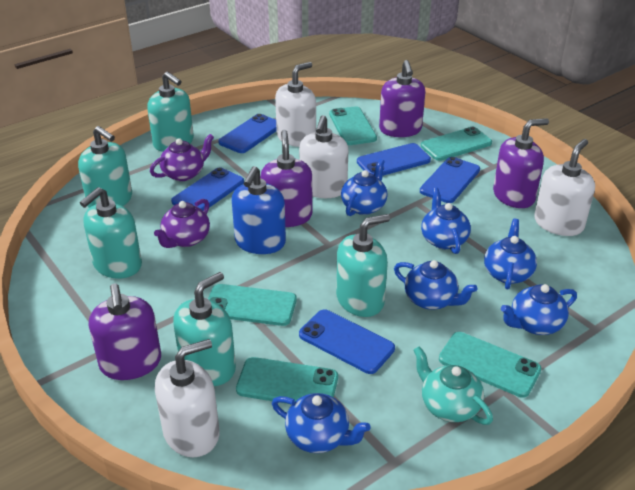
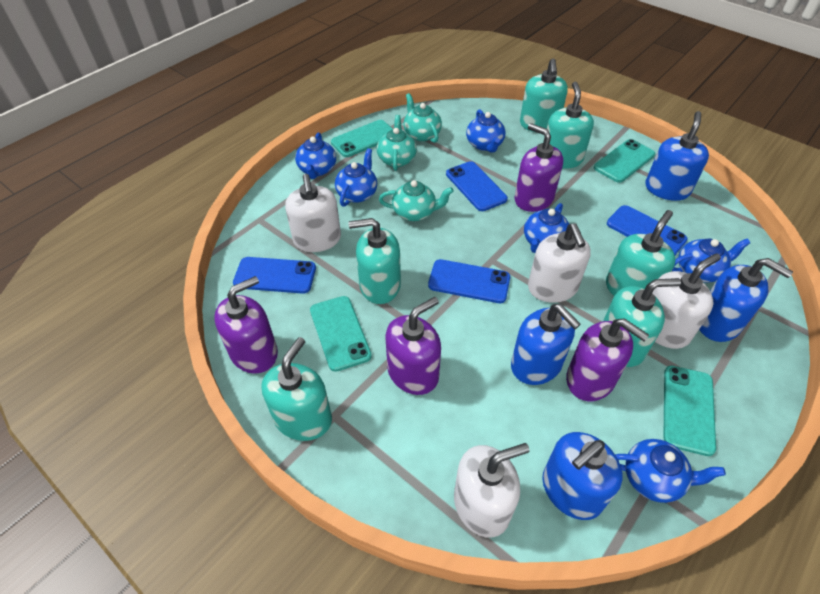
blue phone: 5 -> 4
blue soap dispenser: 1 -> 4
purple teapot: 2 -> 0
turquoise phone: 5 -> 4
turquoise soap dispenser: 5 -> 6
turquoise teapot: 1 -> 3

